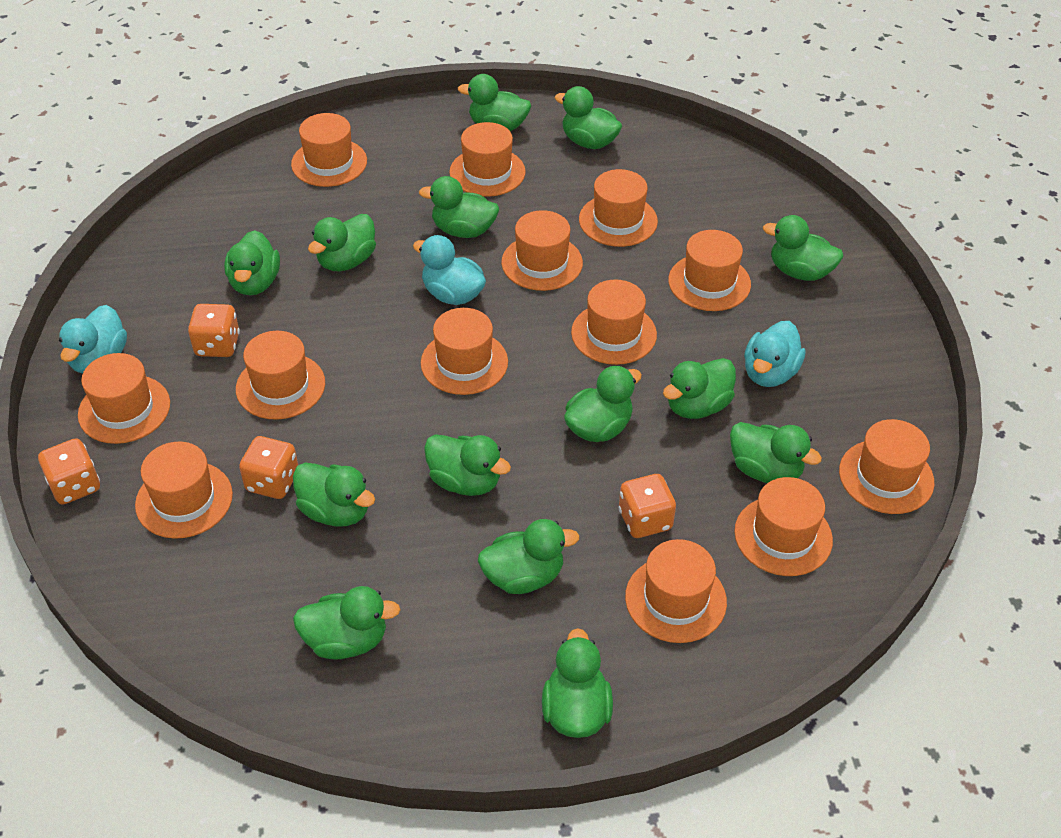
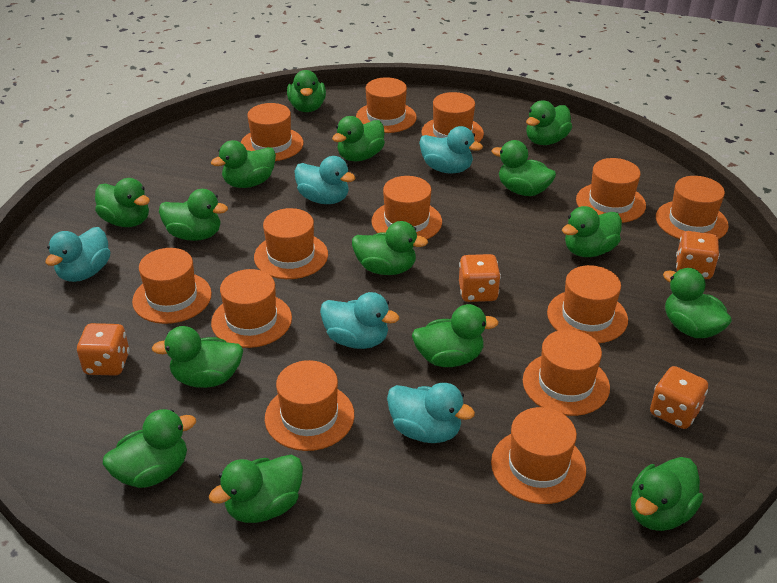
green duck: 14 -> 15
turquoise duck: 3 -> 5

